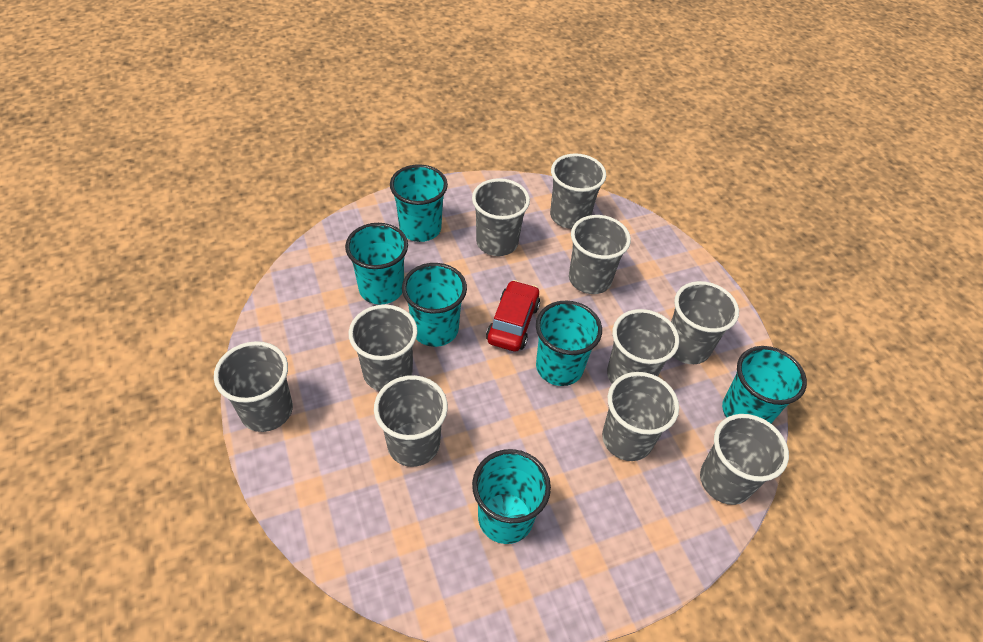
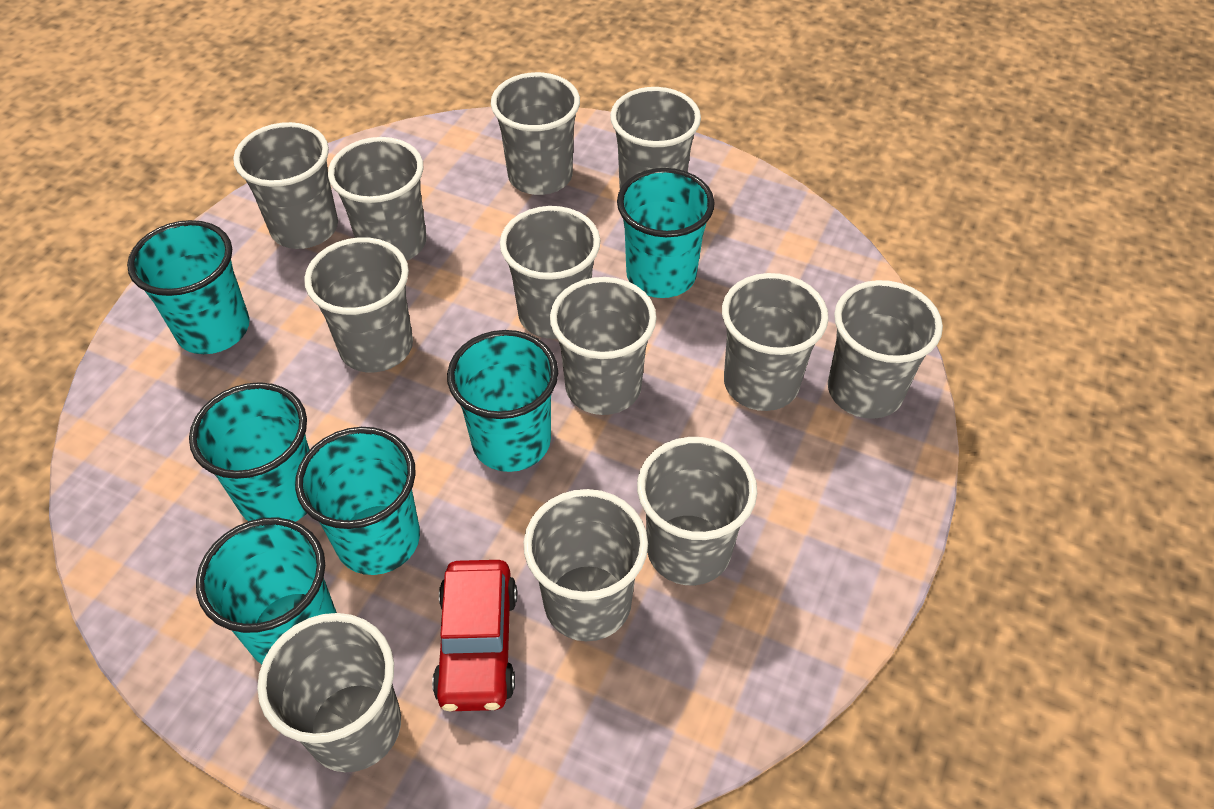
grey cup: 10 -> 12

